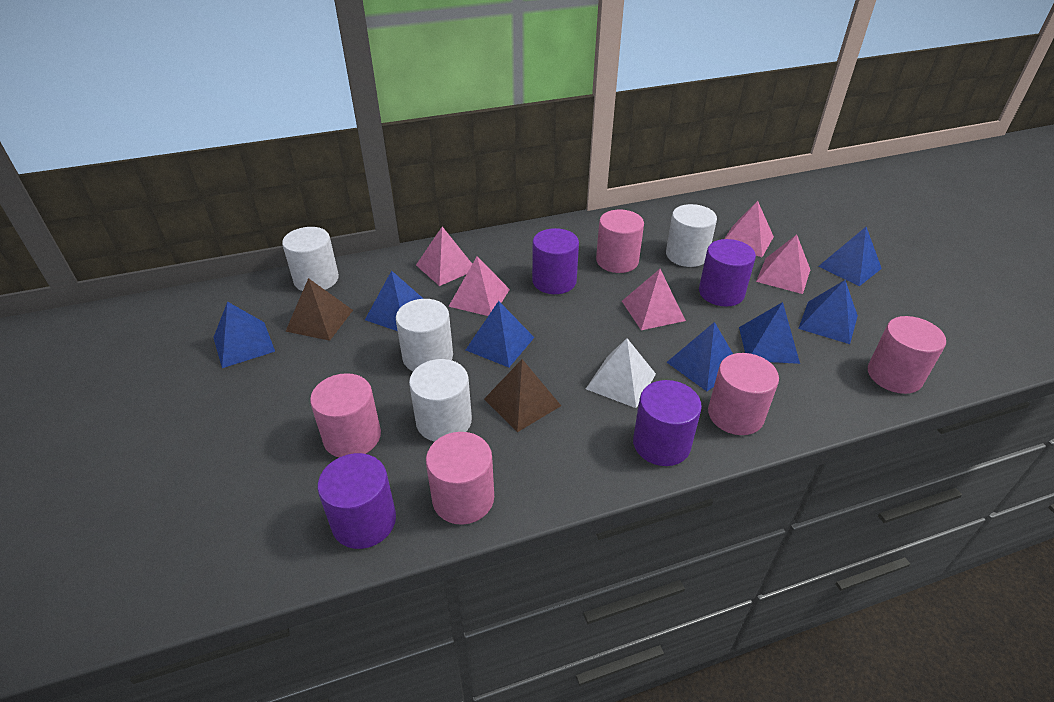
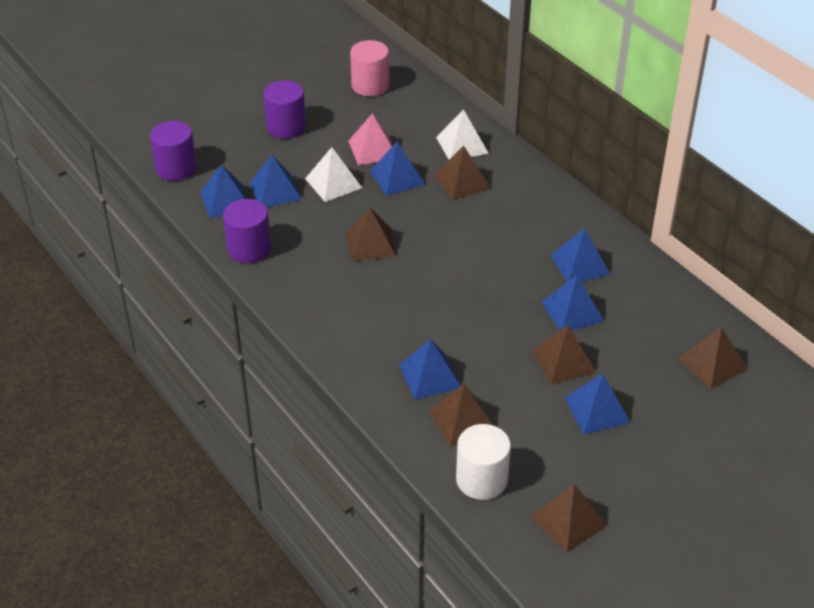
brown pyramid: 2 -> 6
pink cylinder: 5 -> 1
pink pyramid: 5 -> 1
purple cylinder: 4 -> 3
white cylinder: 4 -> 1
white pyramid: 1 -> 2

